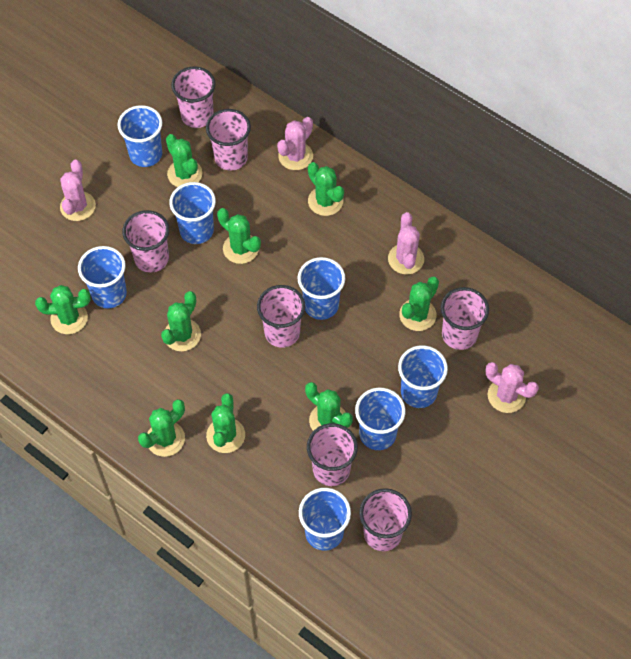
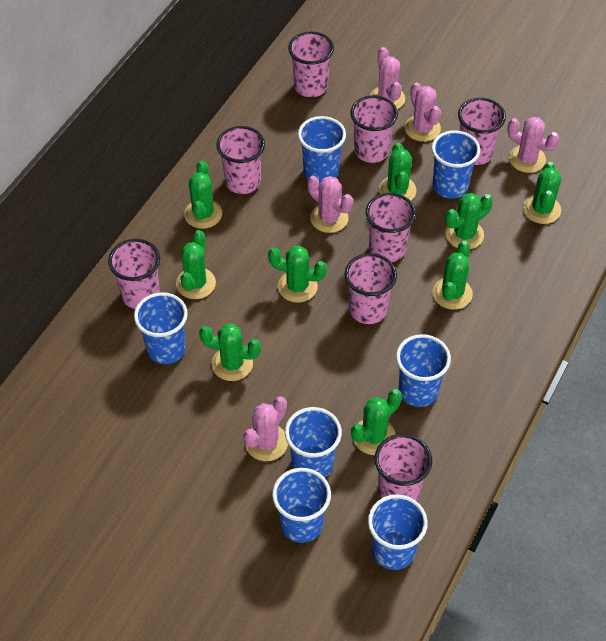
pink cactus: 4 -> 5
pink cup: 7 -> 8

